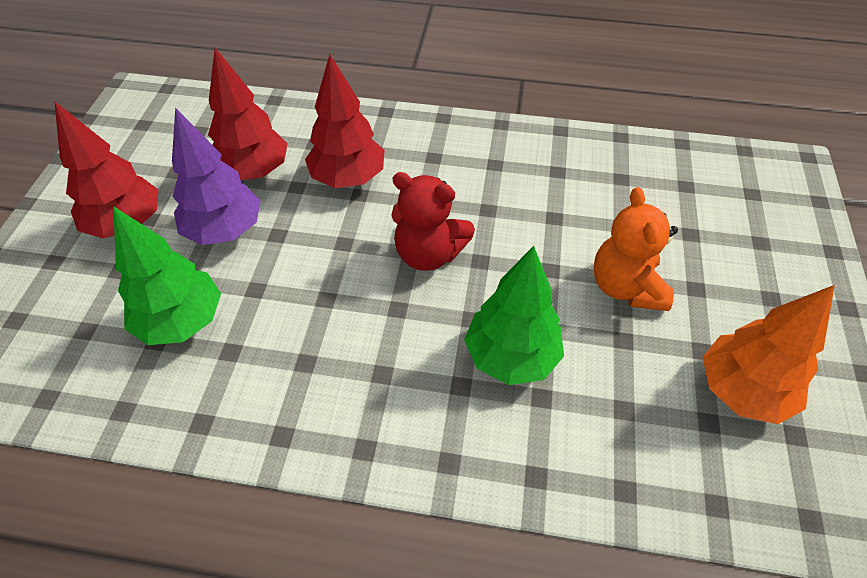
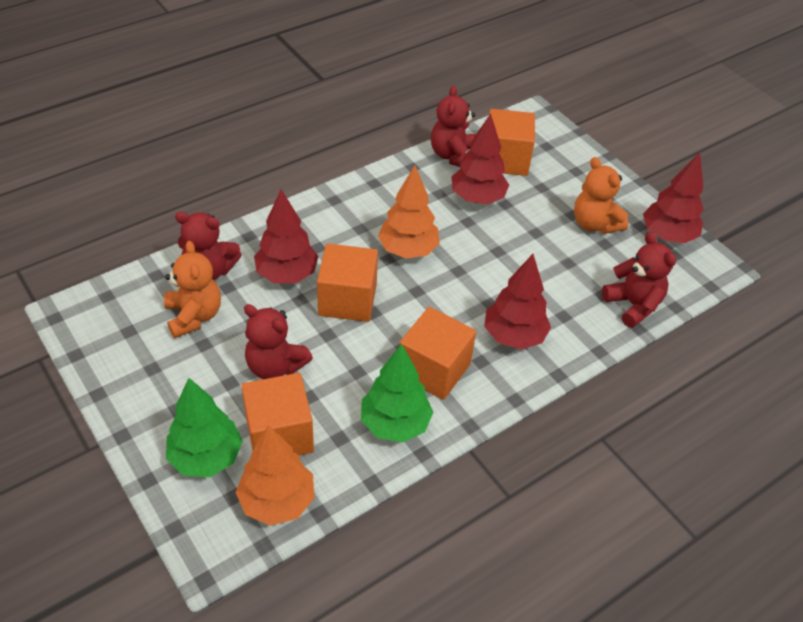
orange cube: 0 -> 4
orange teddy bear: 1 -> 2
orange tree: 1 -> 2
purple tree: 1 -> 0
red teddy bear: 1 -> 4
red tree: 3 -> 4

